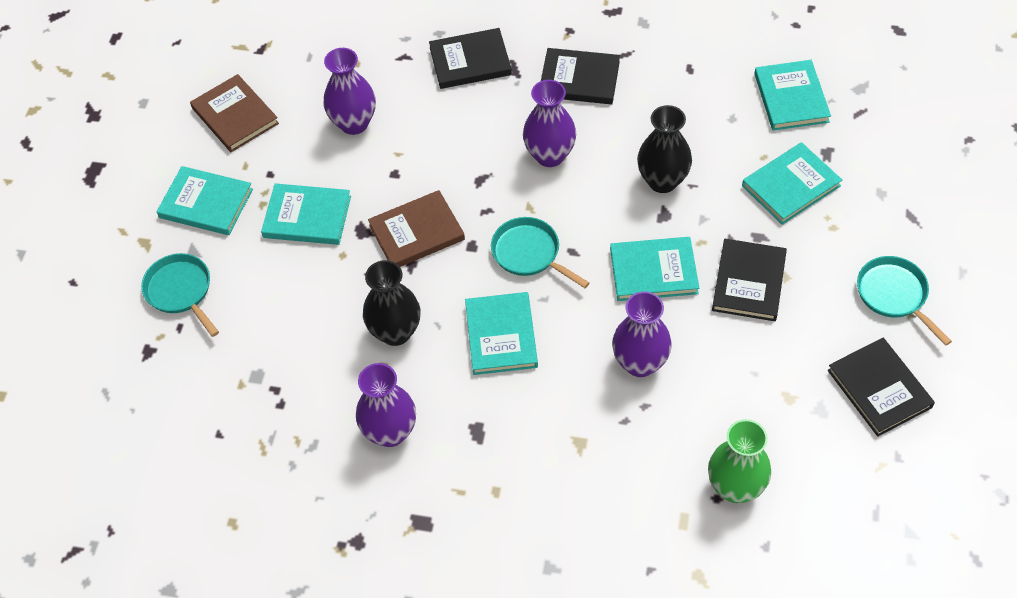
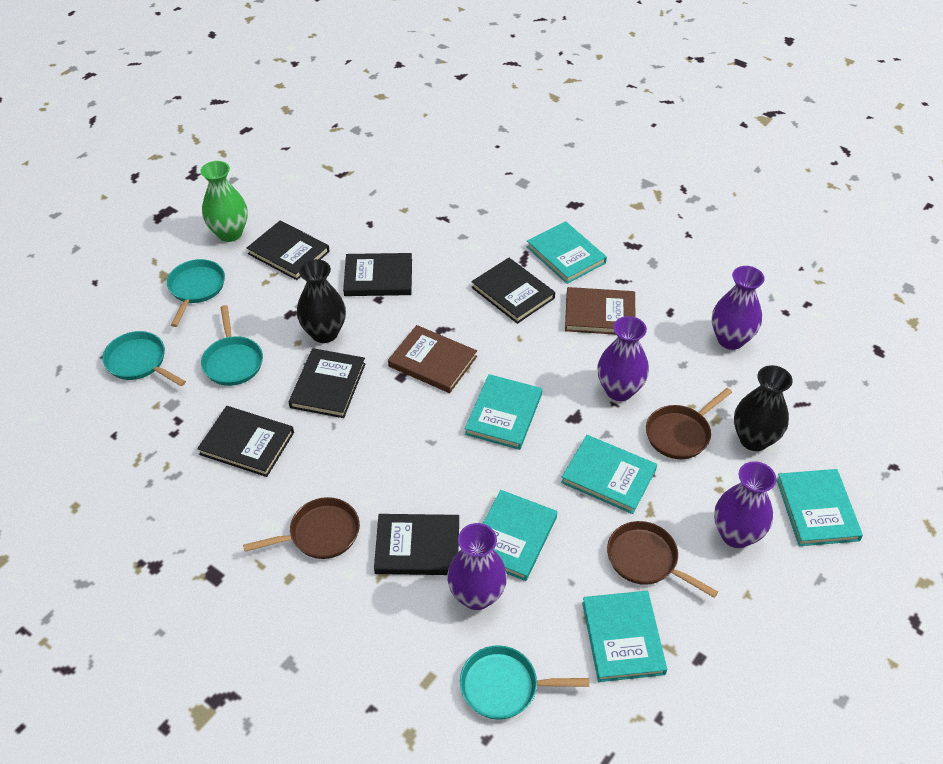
black book: 4 -> 6
brown pan: 0 -> 3
turquoise pan: 3 -> 4

